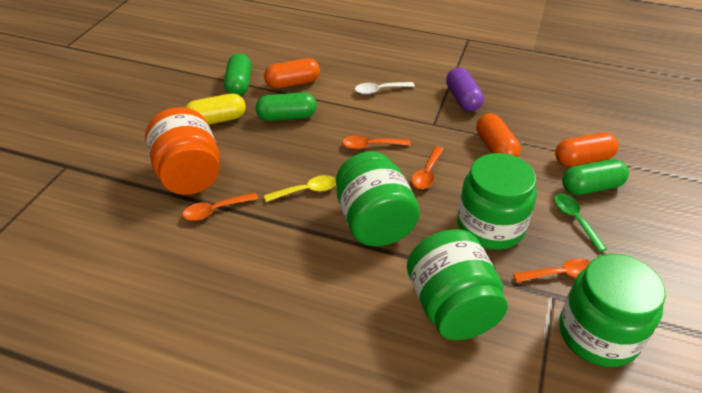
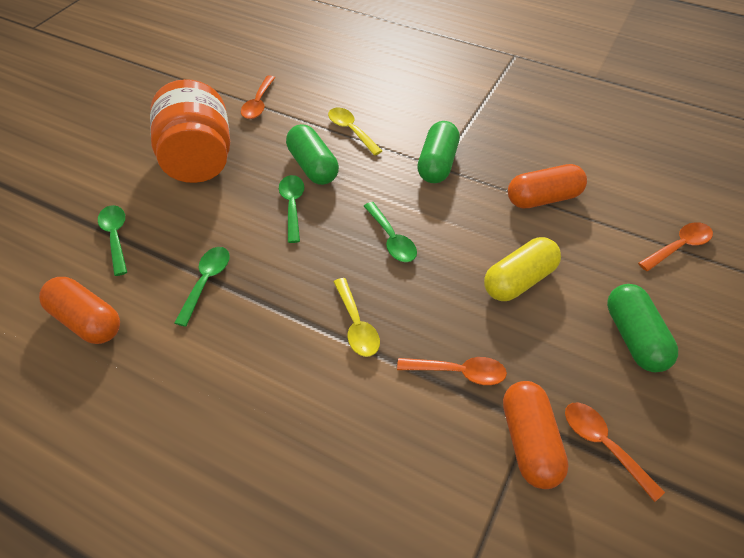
green jar: 4 -> 0
green spoon: 1 -> 4
purple capsule: 1 -> 0
white spoon: 1 -> 0
yellow spoon: 1 -> 2

